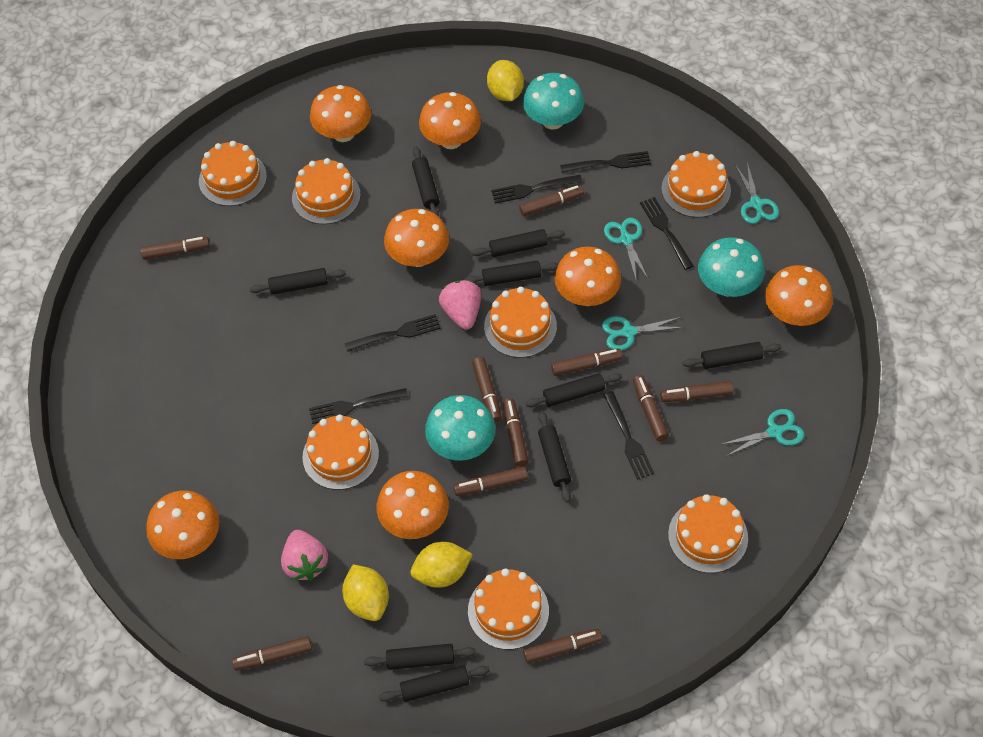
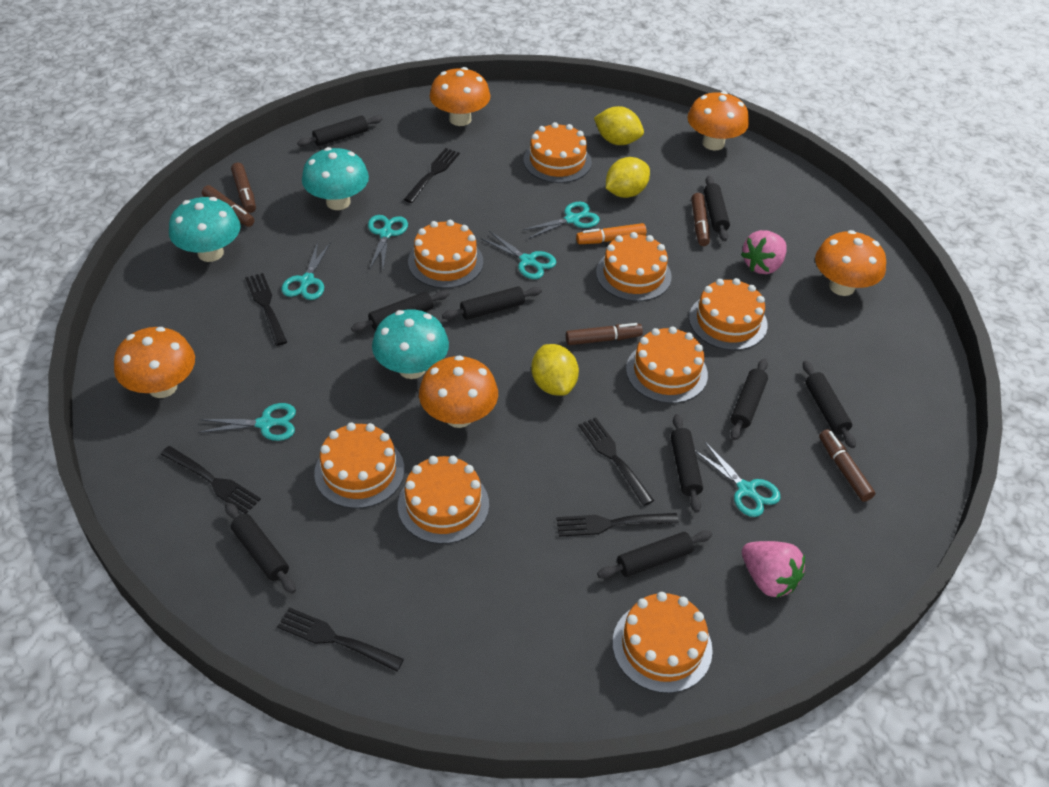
brown marker: 10 -> 5
orange cake: 7 -> 8
orange marker: 0 -> 1
orange mushroom: 7 -> 5
turquoise scissors: 4 -> 6

